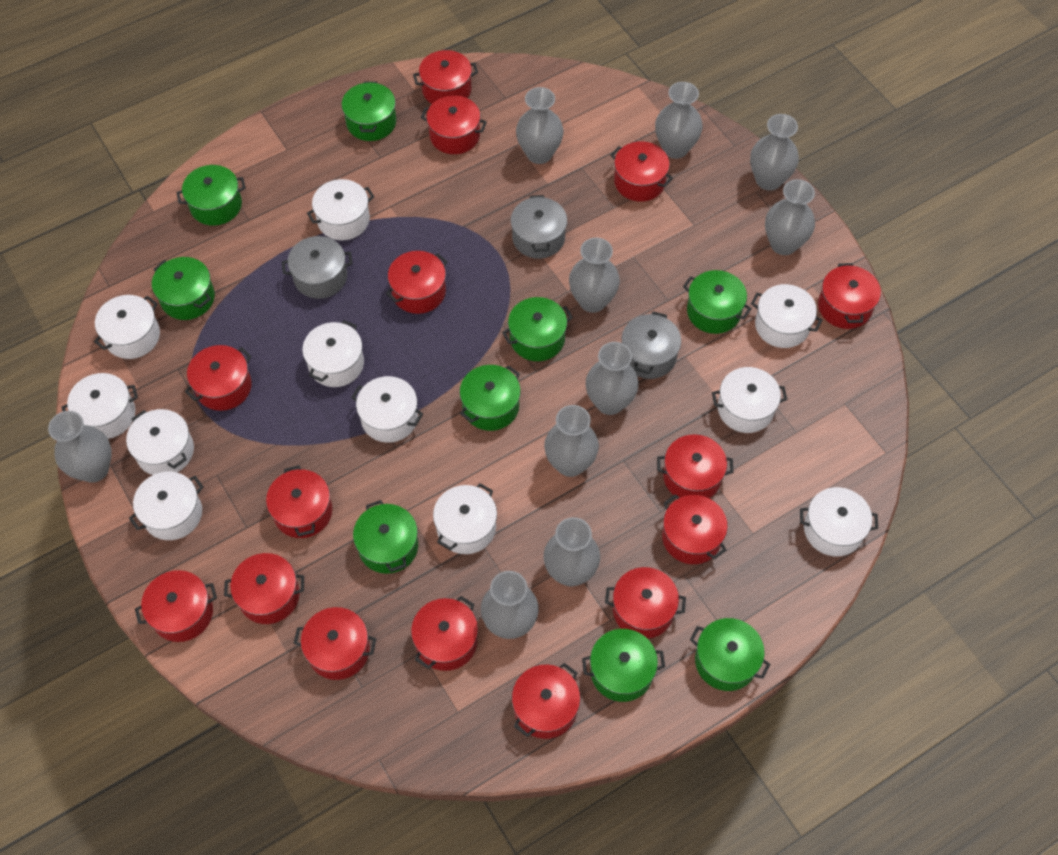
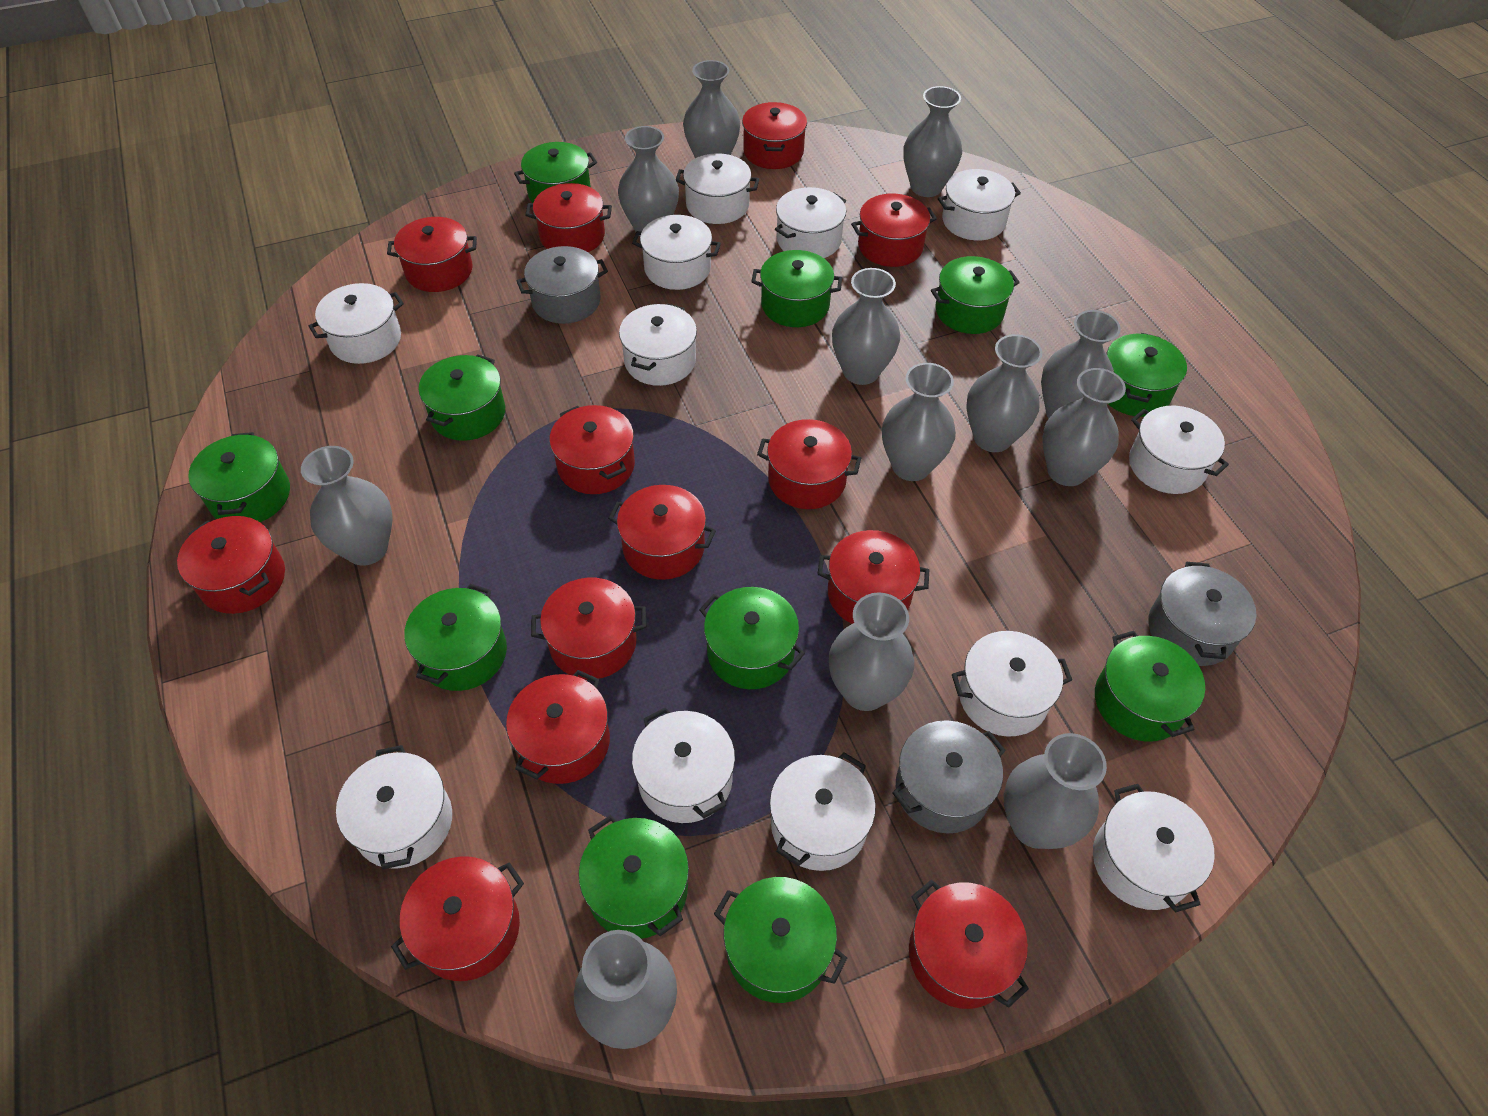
green pot: 9 -> 11
grey vase: 10 -> 12
red pot: 15 -> 13
white pot: 11 -> 12

